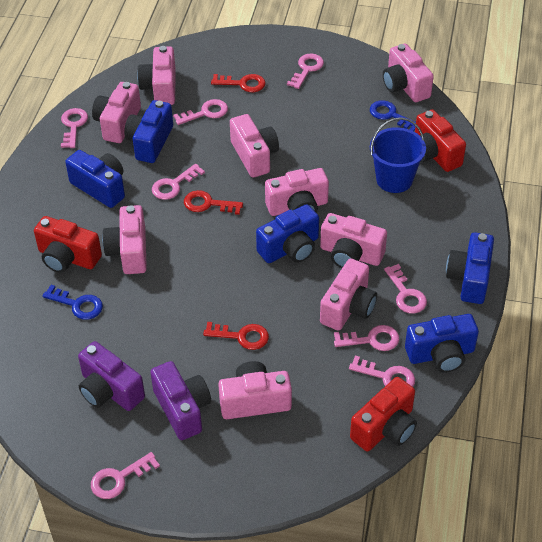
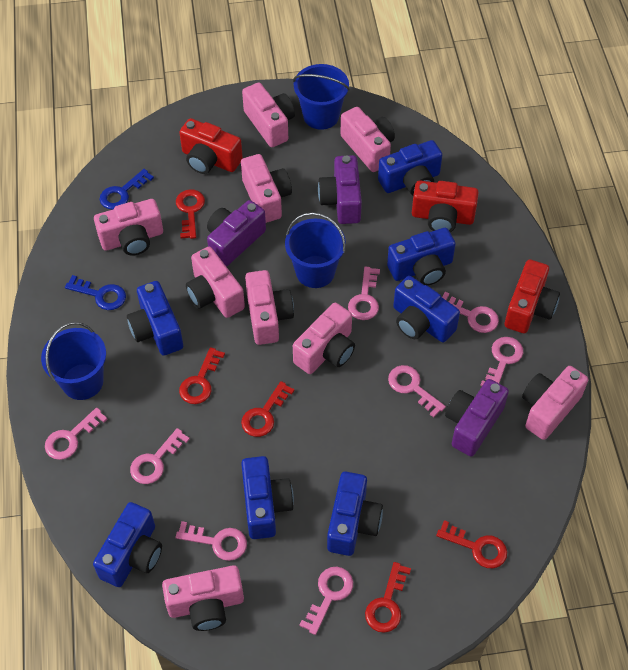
blue bucket: 1 -> 3
blue camera: 5 -> 7
purple camera: 2 -> 3
red key: 3 -> 5

